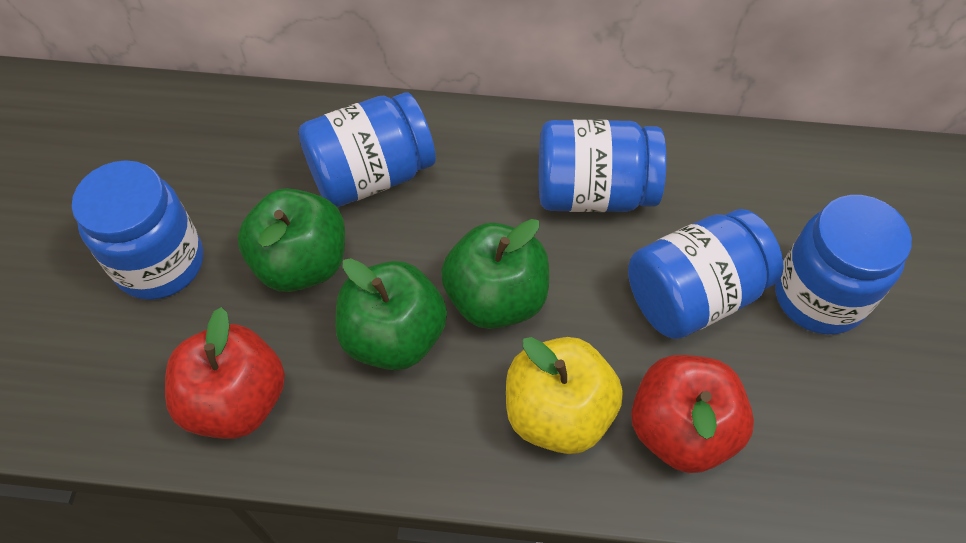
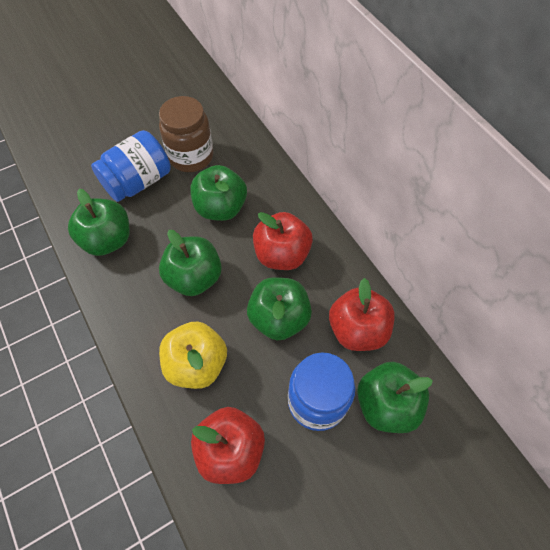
blue jar: 5 -> 2
brown jar: 0 -> 1
green apple: 3 -> 5
red apple: 2 -> 3

